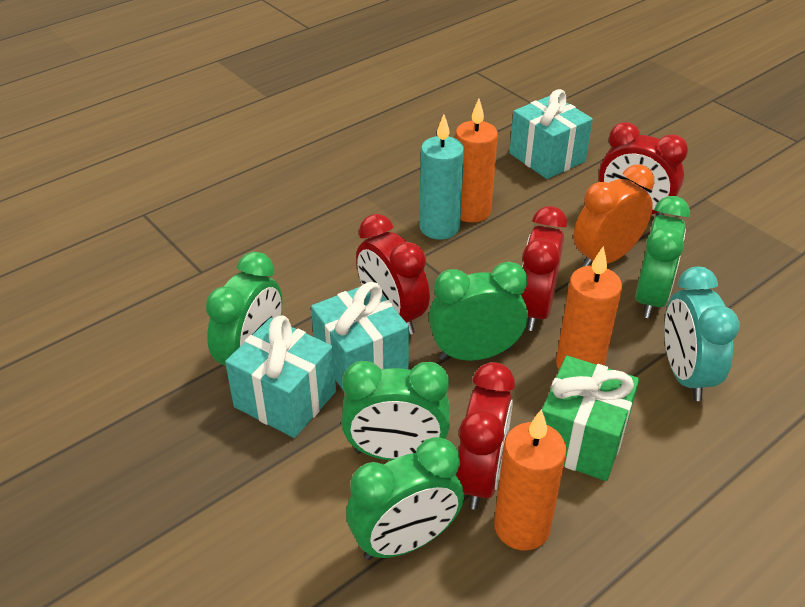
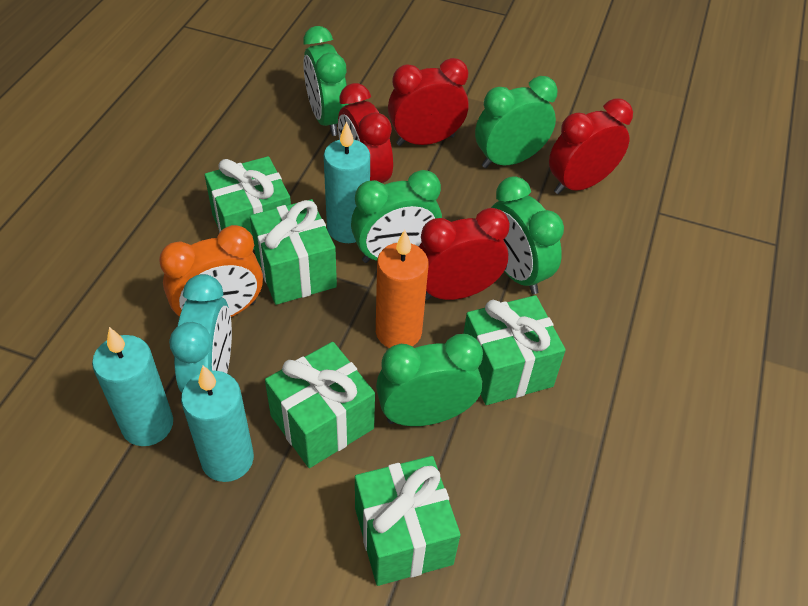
green gift: 1 -> 5
orange candle: 3 -> 1
turquoise candle: 1 -> 3
turquoise gift: 3 -> 0

